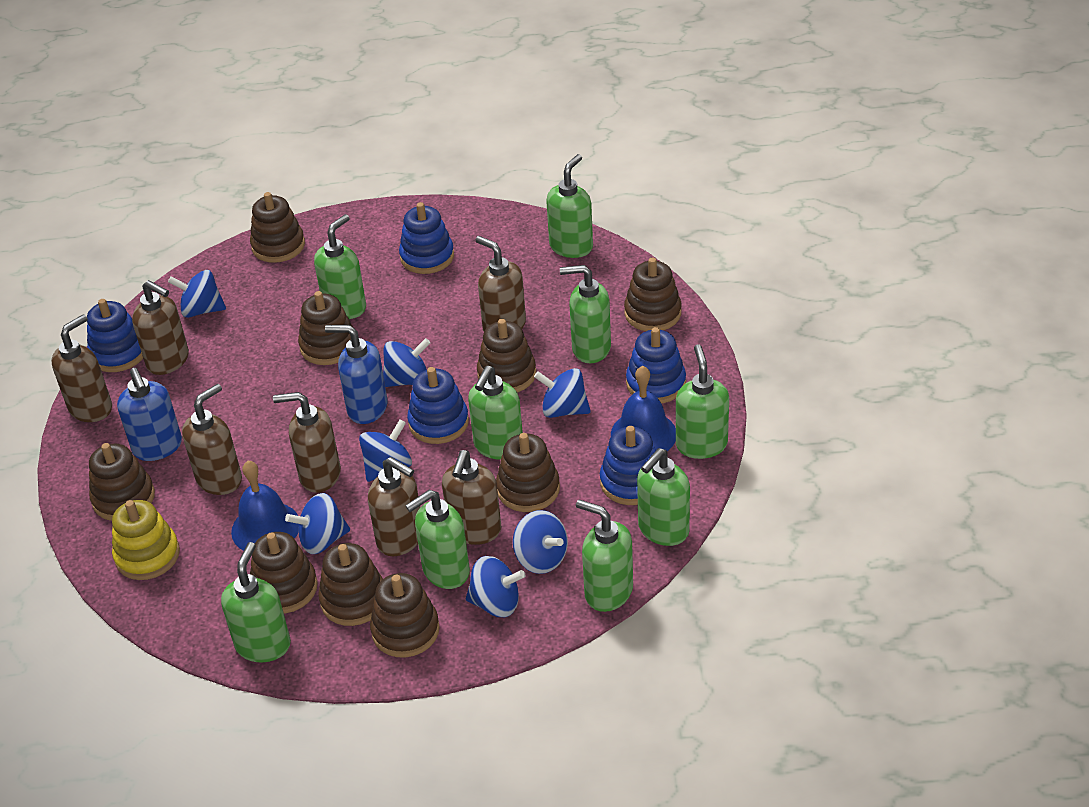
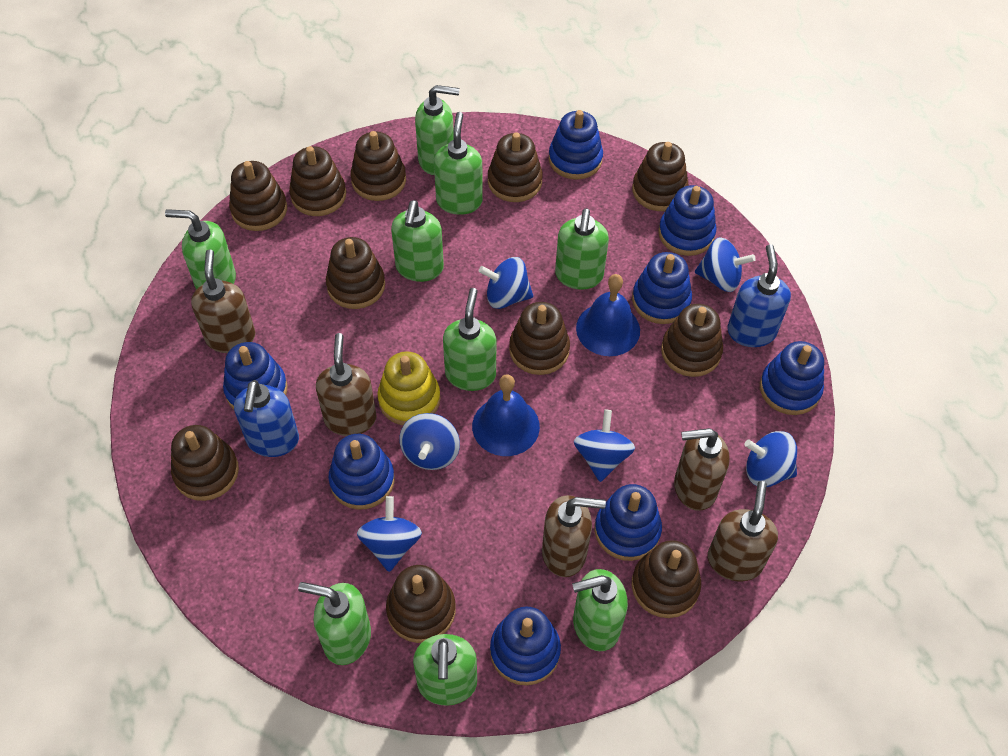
blue spinning top: 7 -> 6
blue stacking toy: 5 -> 8
brown soap dispenser: 7 -> 5
brown stacking toy: 9 -> 11

